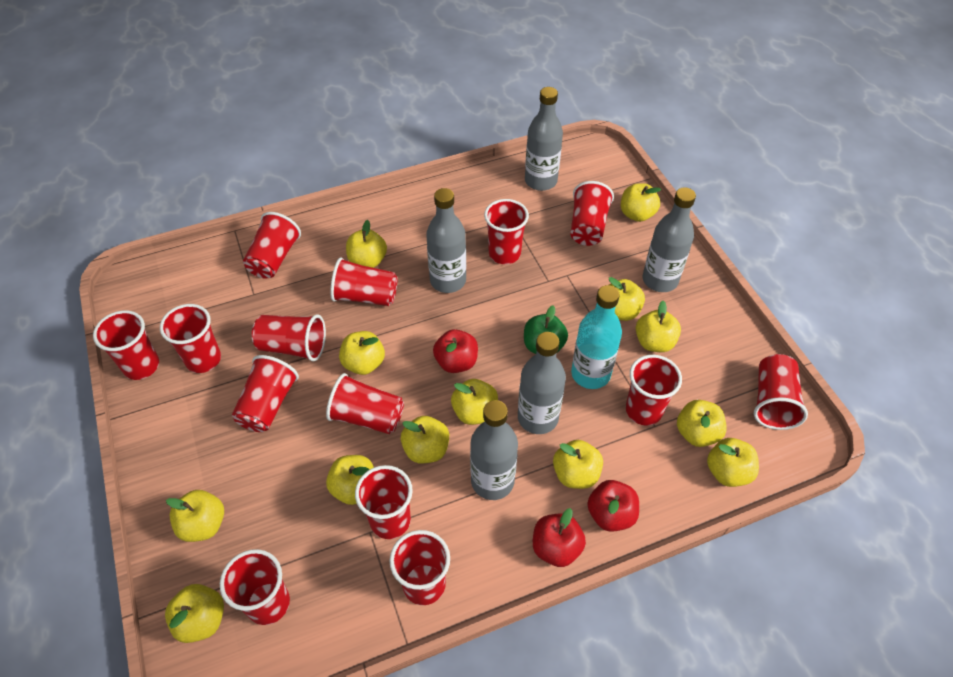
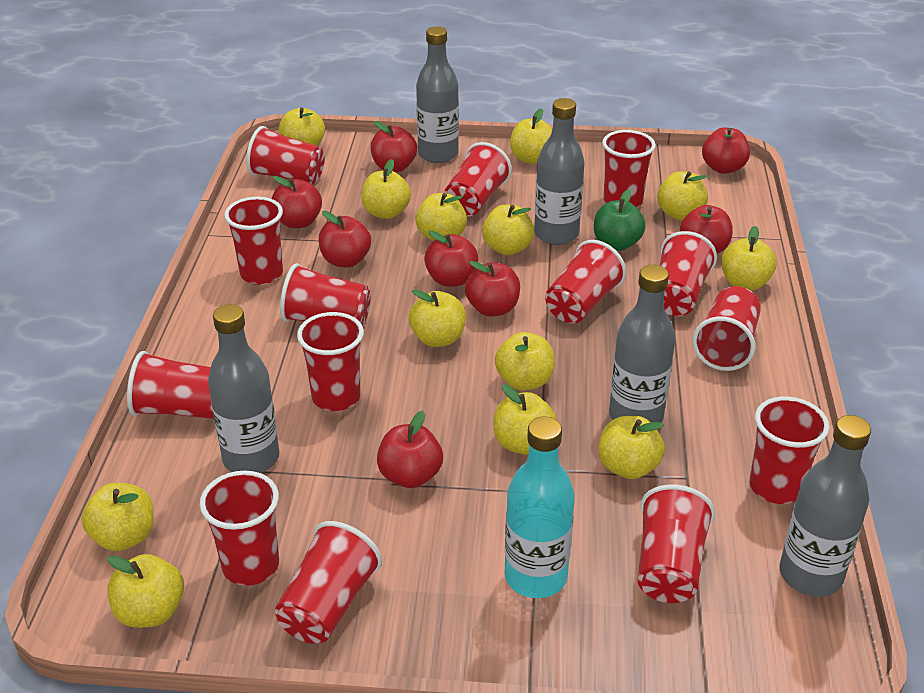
red apple: 3 -> 8

